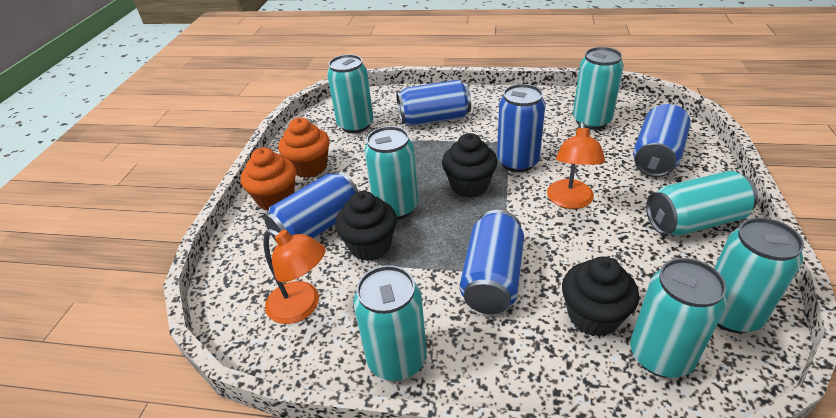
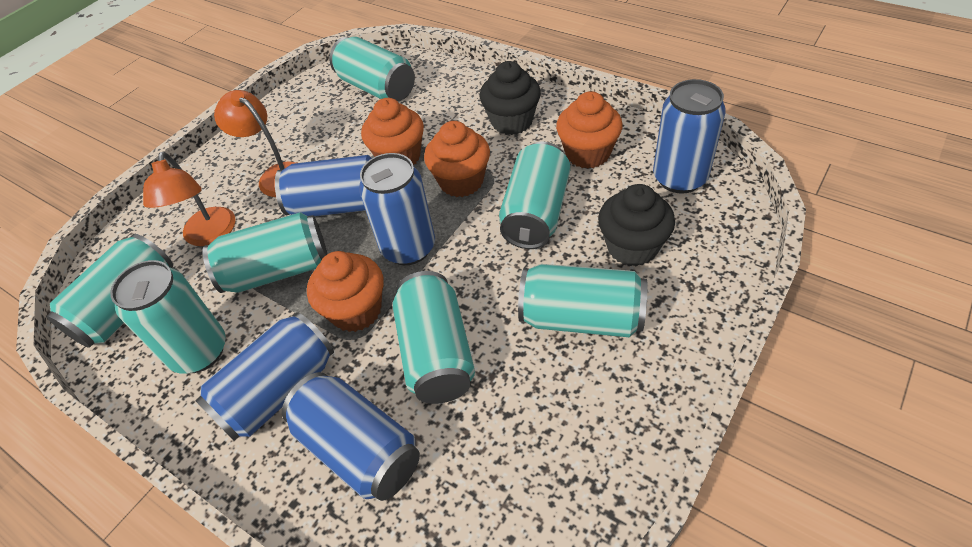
black cupcake: 3 -> 2
orange cupcake: 2 -> 4

